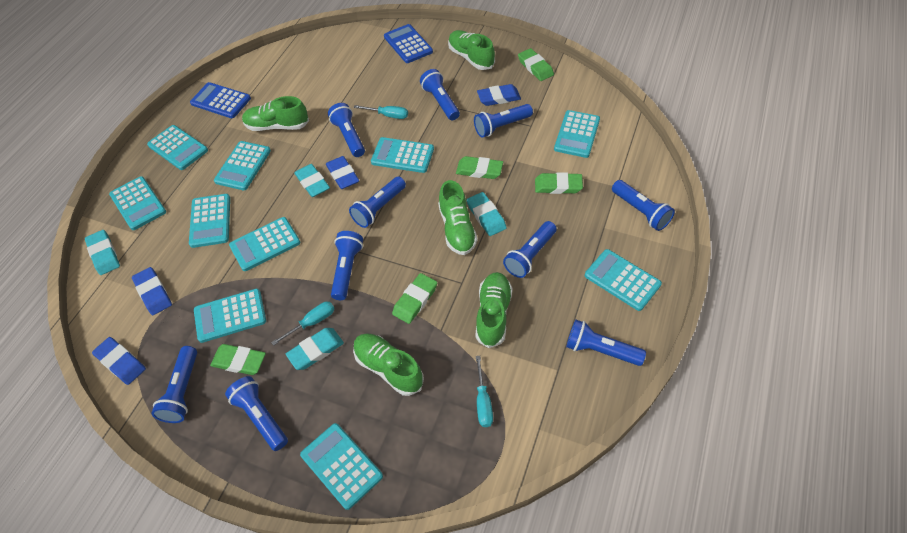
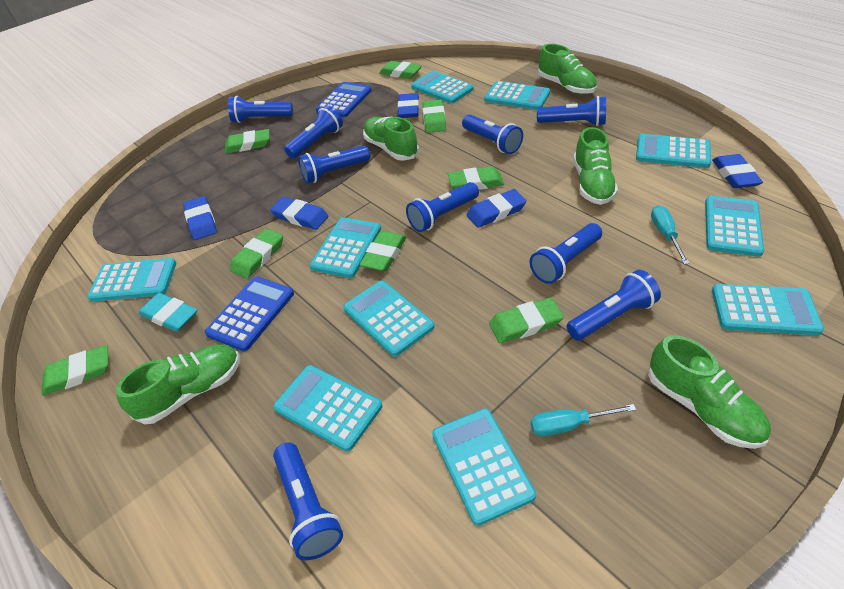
blue eraser: 4 -> 5
blue flashlight: 10 -> 9
green eraser: 5 -> 8
turquoise eraser: 4 -> 1
turquoise screwdriver: 3 -> 2

